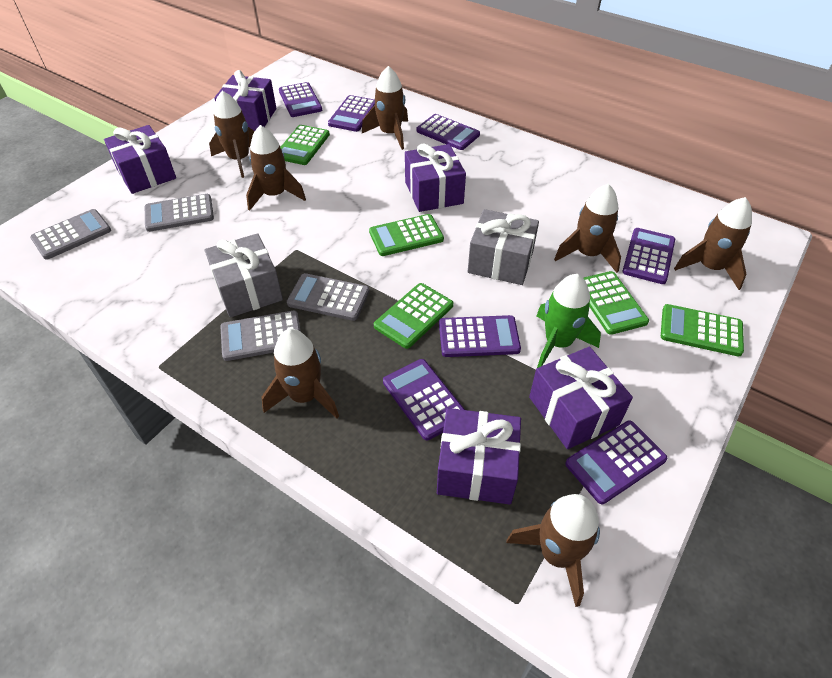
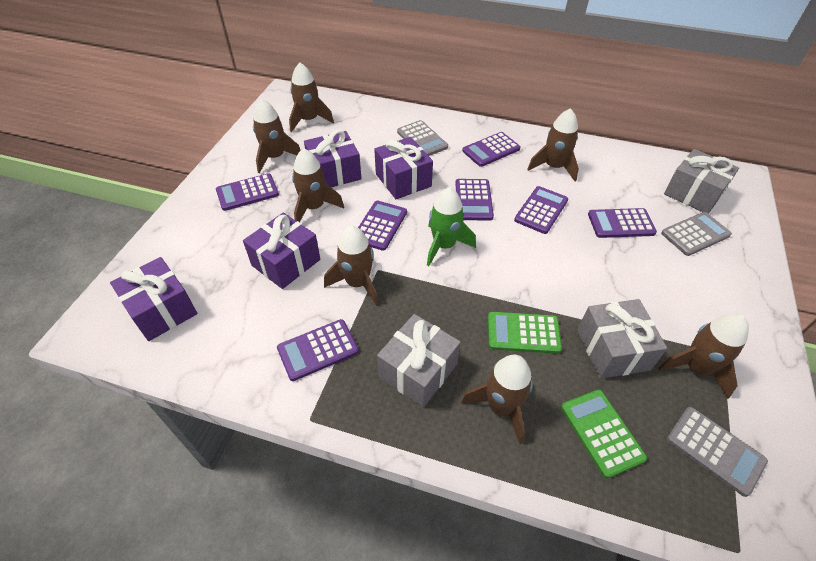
green calculator: 5 -> 2
grey calculator: 4 -> 3
grey gift: 2 -> 3
purple gift: 5 -> 4

